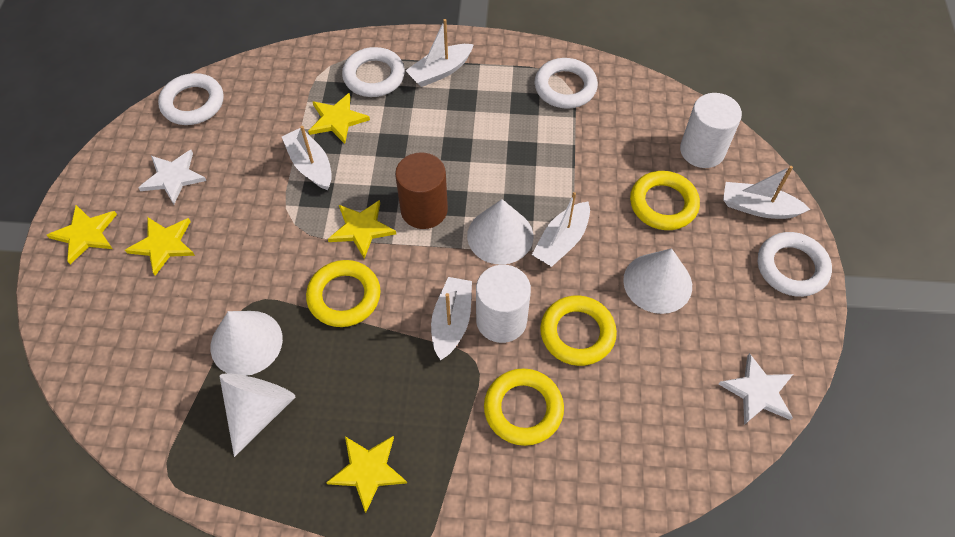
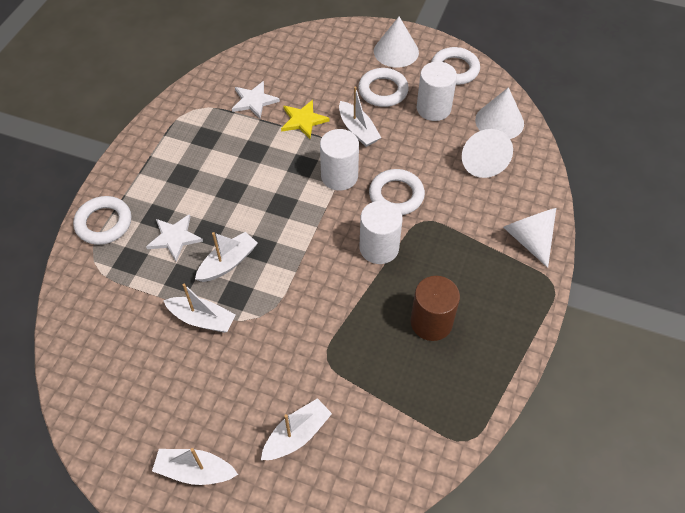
white cylinder: 2 -> 3
yellow ring: 4 -> 0
yellow star: 5 -> 1

